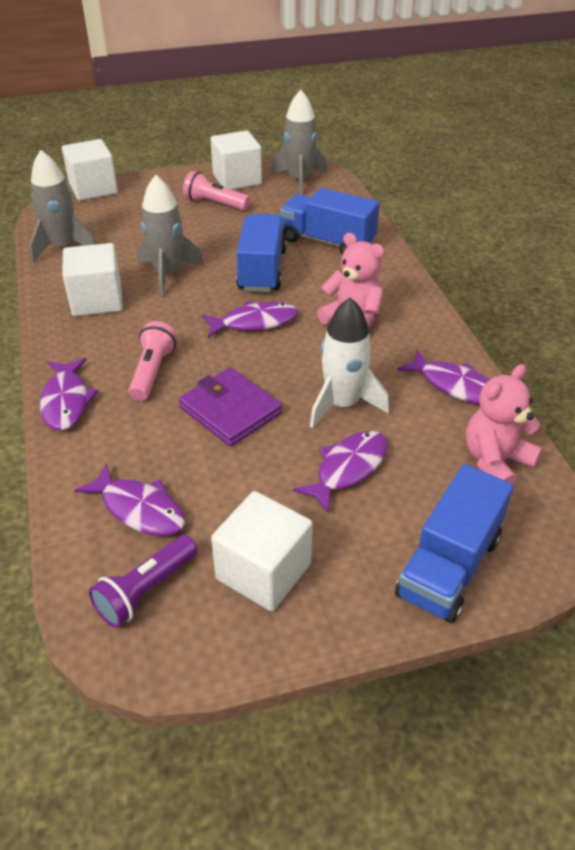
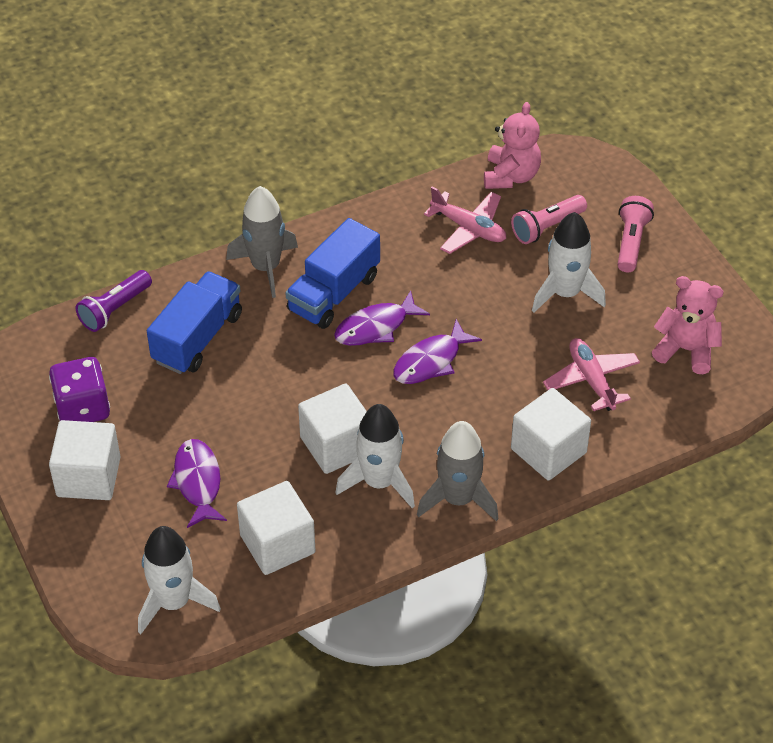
blue truck: 3 -> 2
grey rocket: 3 -> 2
pink plane: 0 -> 2
purple dice: 0 -> 1
purple fish: 5 -> 3
purple wallet: 1 -> 0
white rocket: 1 -> 3

